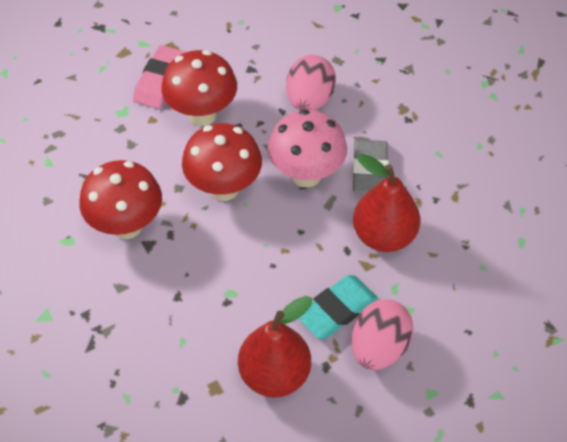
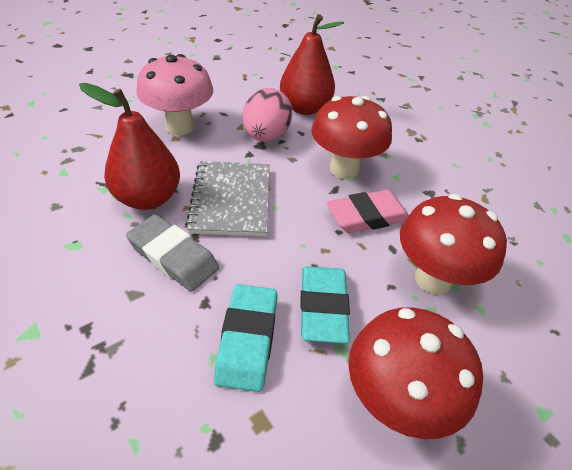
grey notebook: 0 -> 1
pink egg: 2 -> 1
turquoise eraser: 1 -> 2

